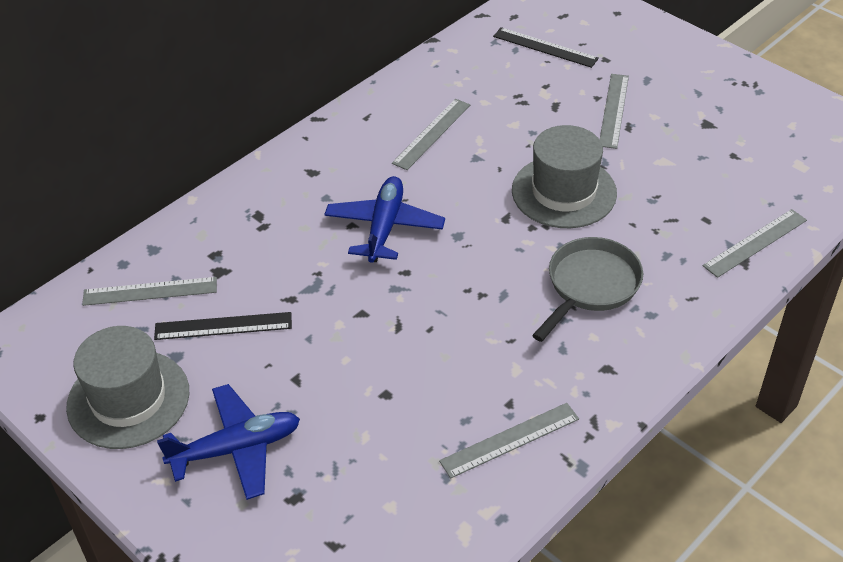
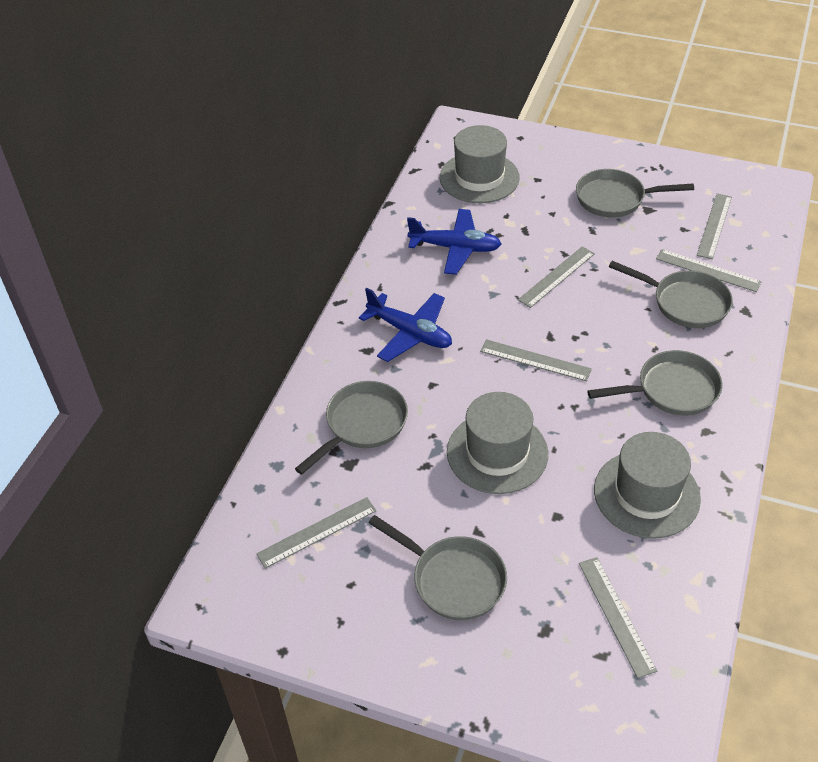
black ruler: 2 -> 0
grey hat: 2 -> 3
grey pan: 1 -> 5
grey ruler: 5 -> 6

